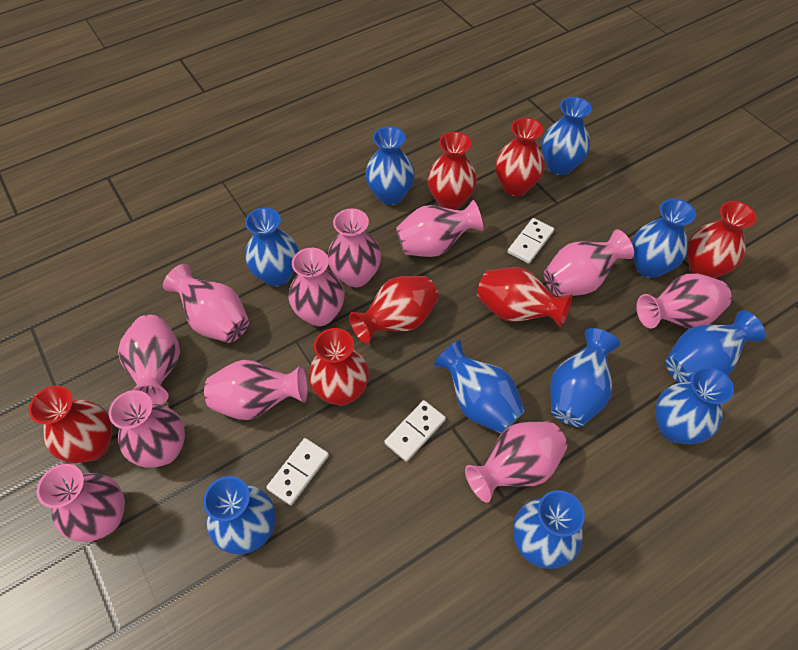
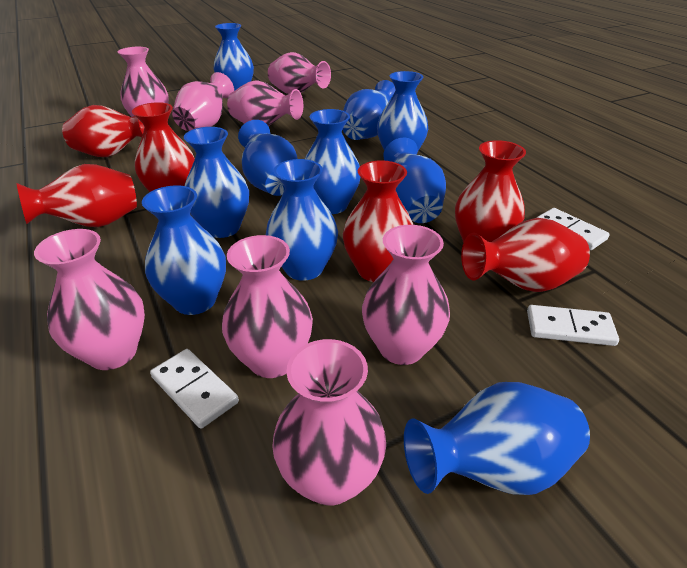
pink vase: 11 -> 8
red vase: 7 -> 6

